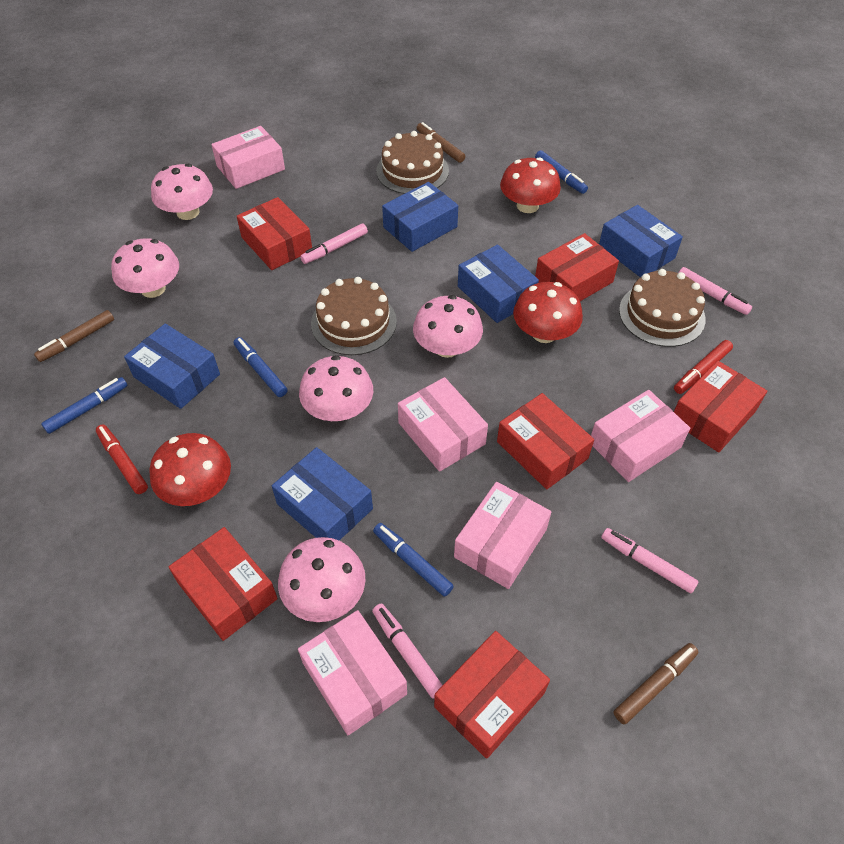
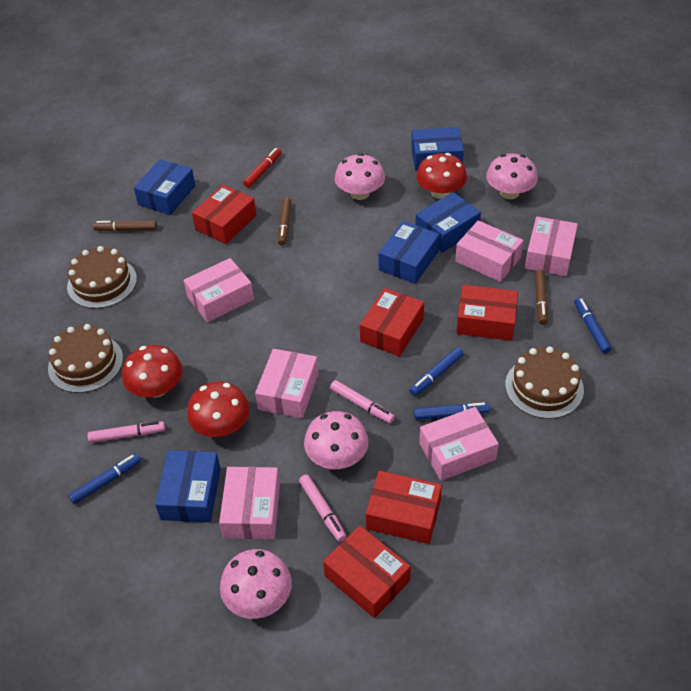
pink box: 5 -> 6
pink marker: 4 -> 3
pink mushroom: 5 -> 4
red box: 6 -> 5
red marker: 2 -> 1

